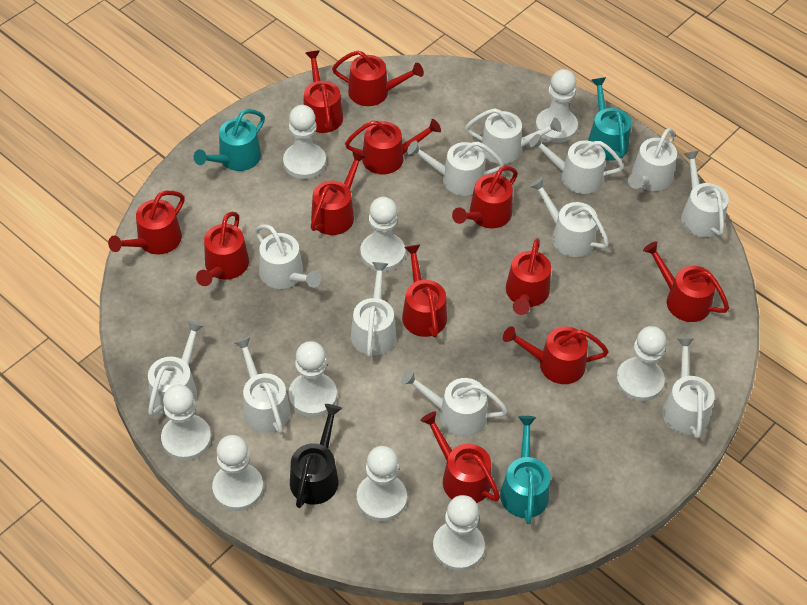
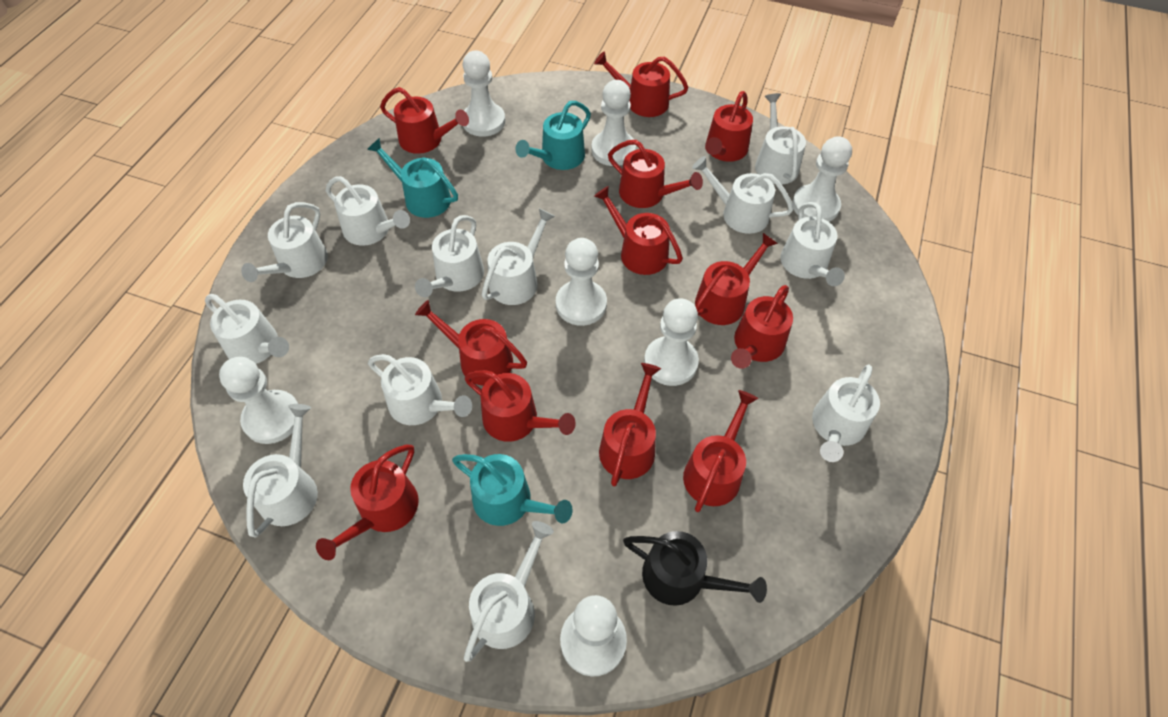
white pawn: 9 -> 7

